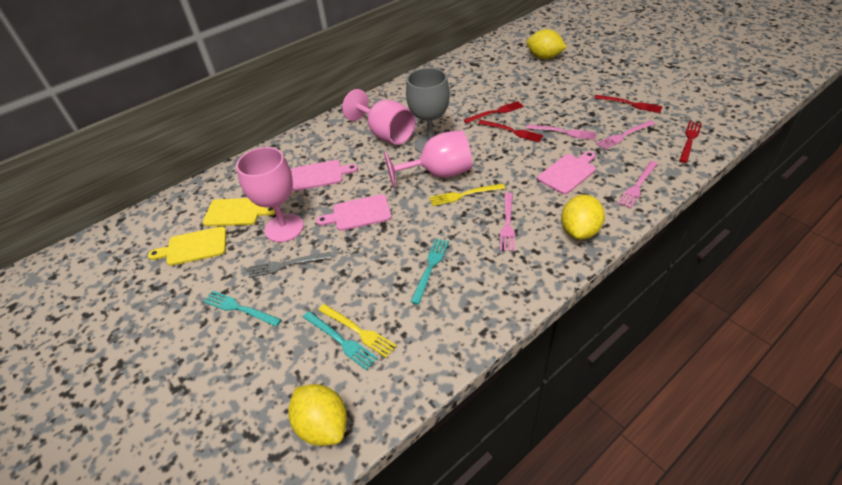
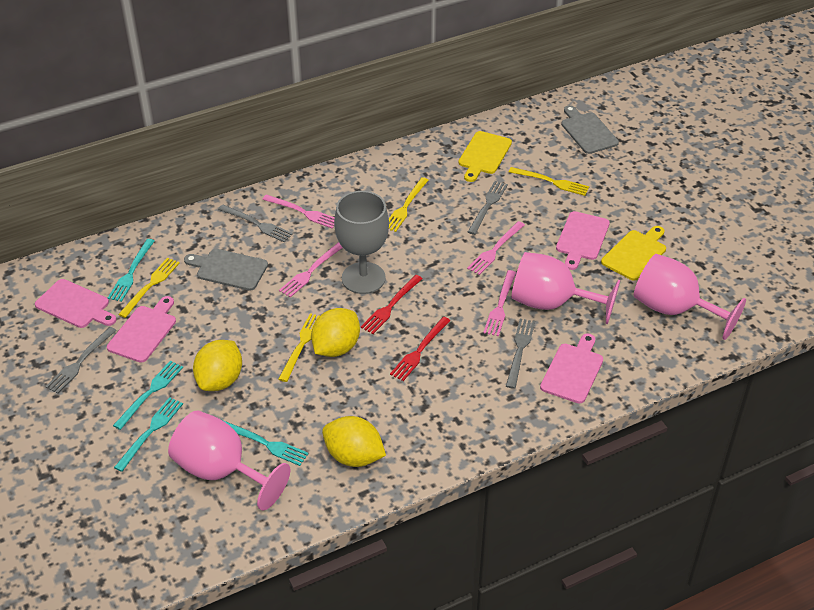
grey cutting board: 0 -> 2
grey fork: 1 -> 4
pink cutting board: 3 -> 4
red fork: 4 -> 2
turquoise fork: 3 -> 4
yellow fork: 2 -> 4

